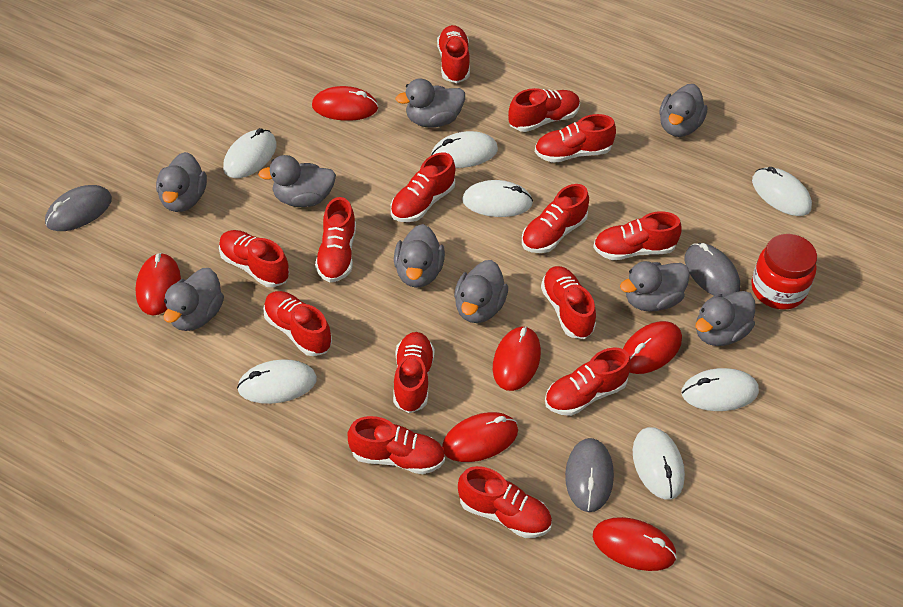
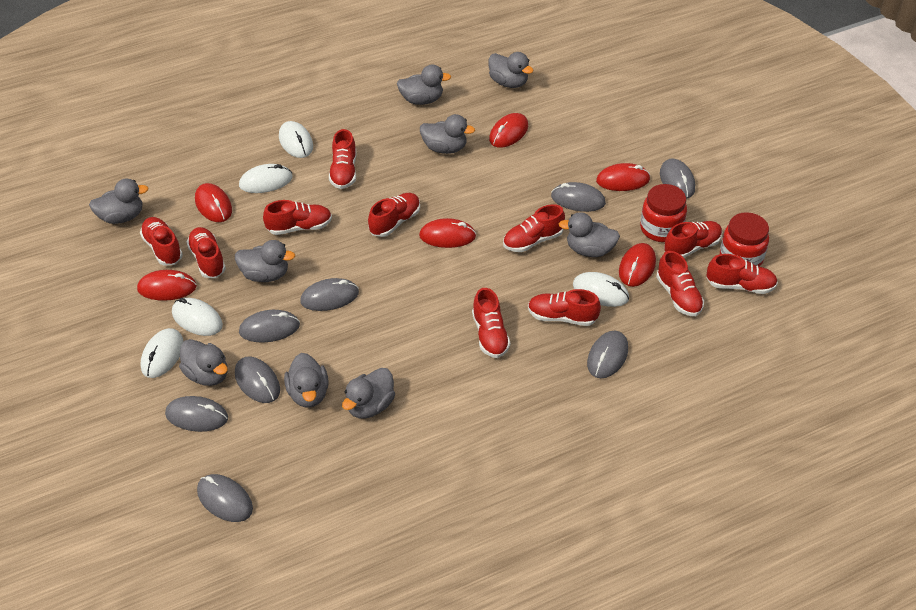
grey mouse: 3 -> 8
red jar: 1 -> 2
red shoe: 14 -> 11
white mouse: 7 -> 5

